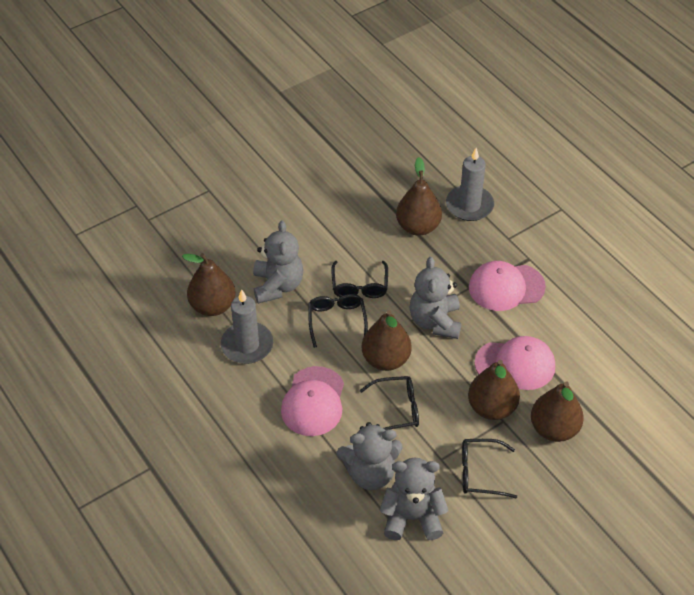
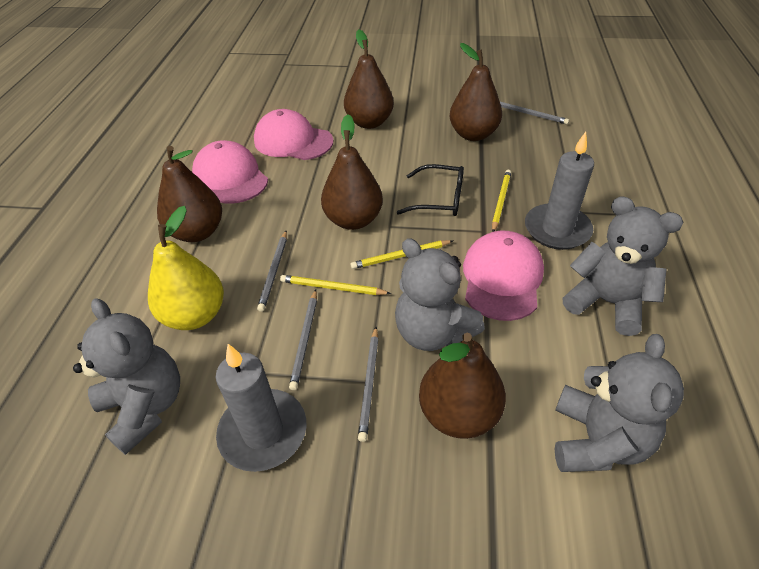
black glasses: 4 -> 1
grey pencil: 0 -> 4
yellow pear: 0 -> 1
yellow pencil: 0 -> 3

